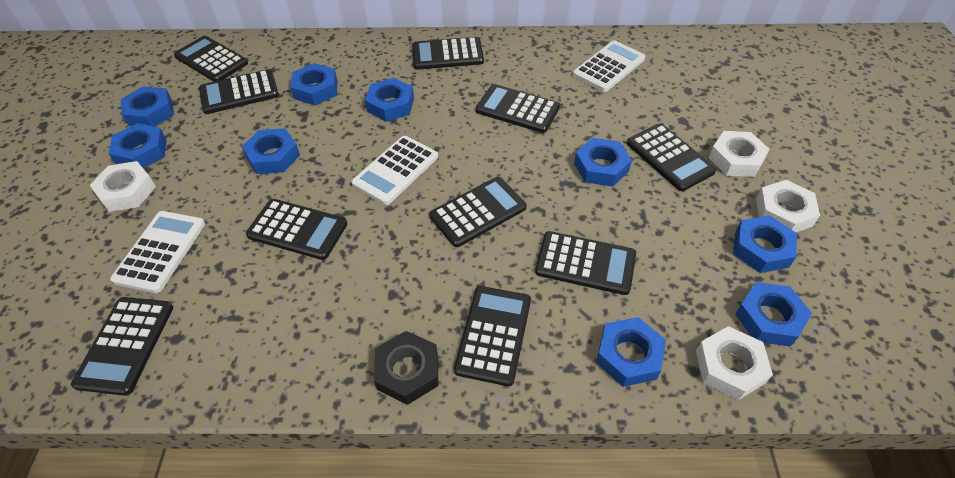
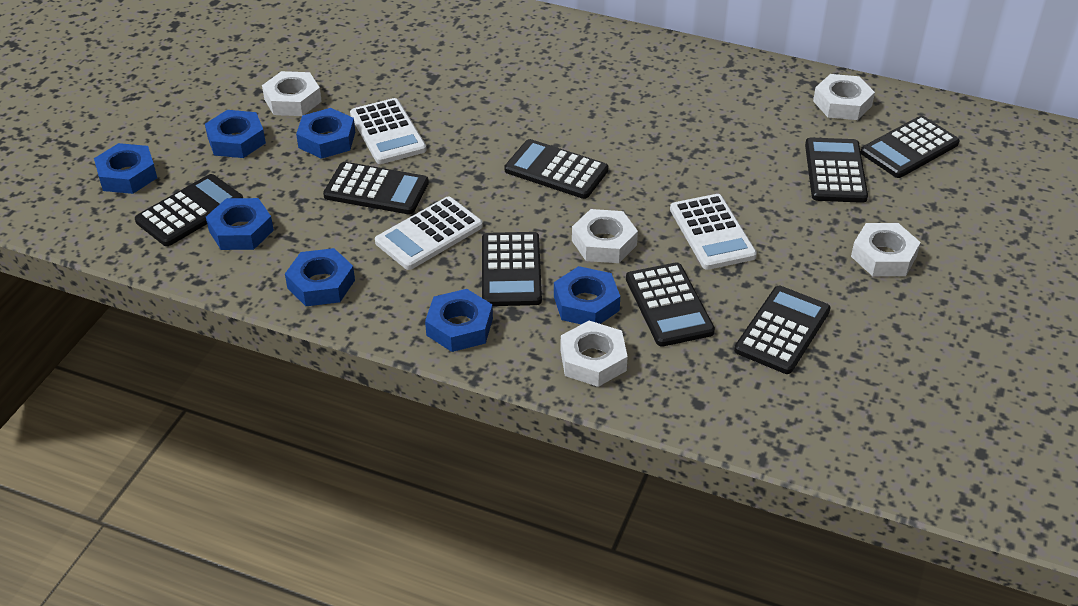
black calculator: 10 -> 8
black nut: 1 -> 0
blue nut: 9 -> 7
white nut: 4 -> 5

